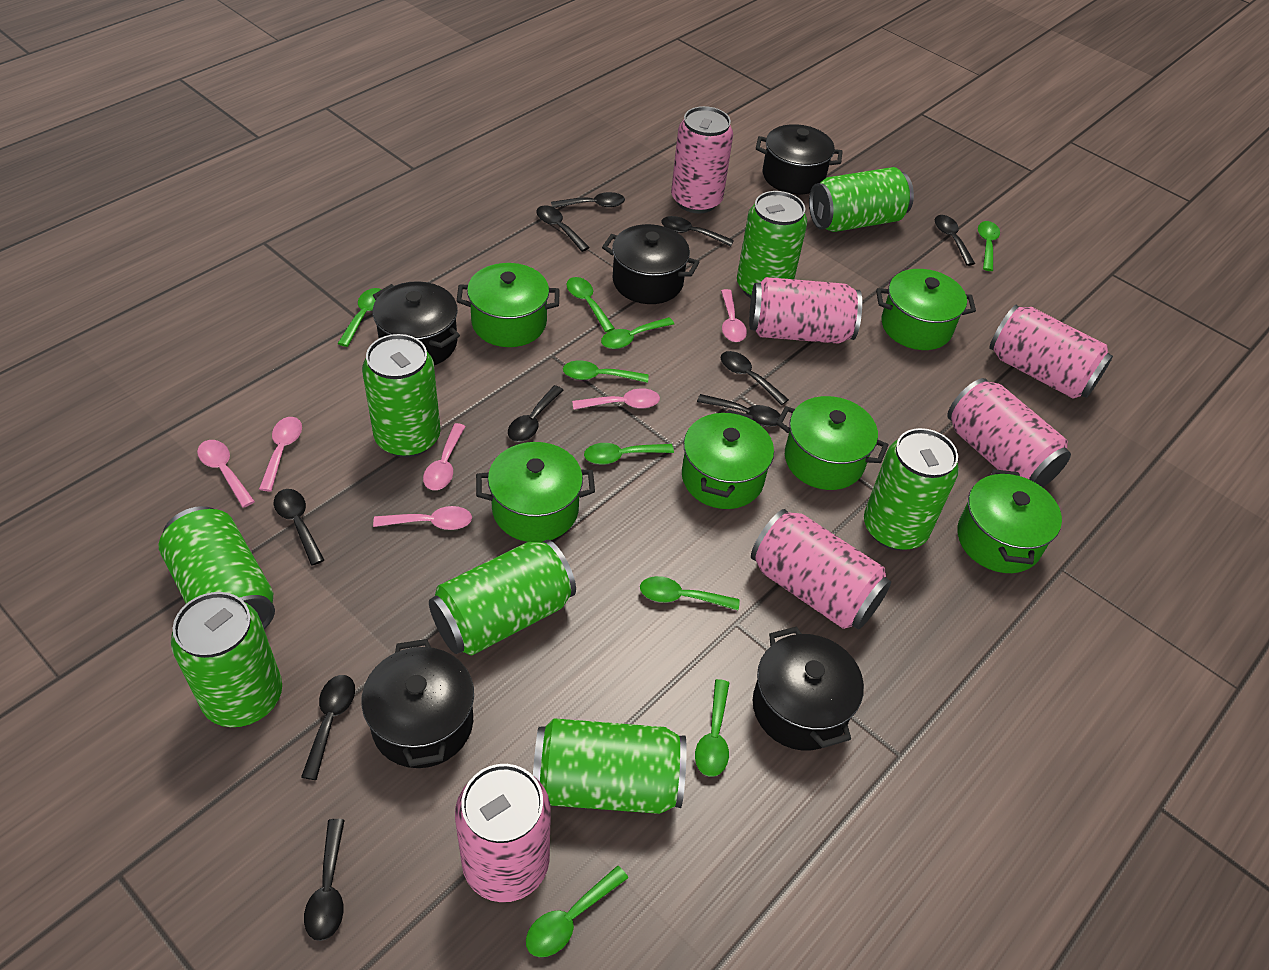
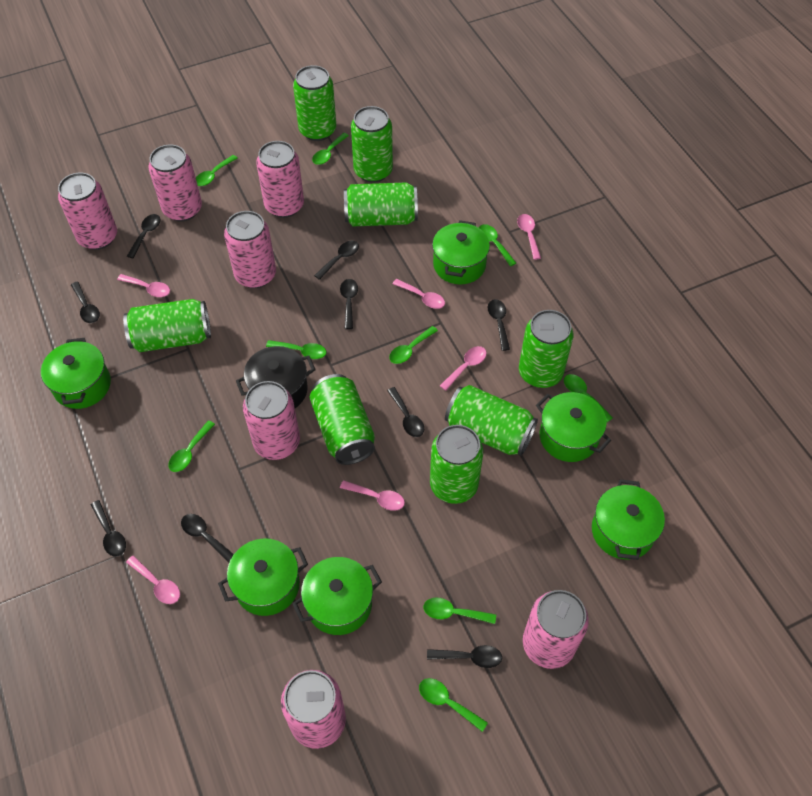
black pot: 5 -> 1
black spoon: 10 -> 9
pink can: 6 -> 7

